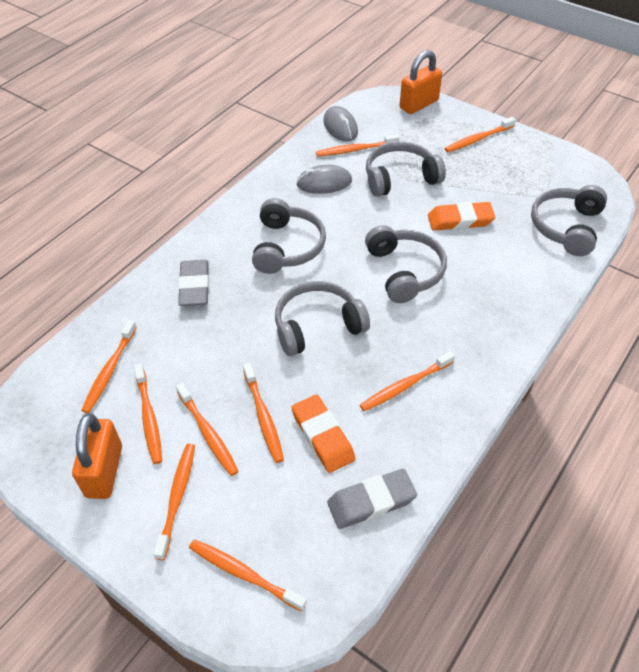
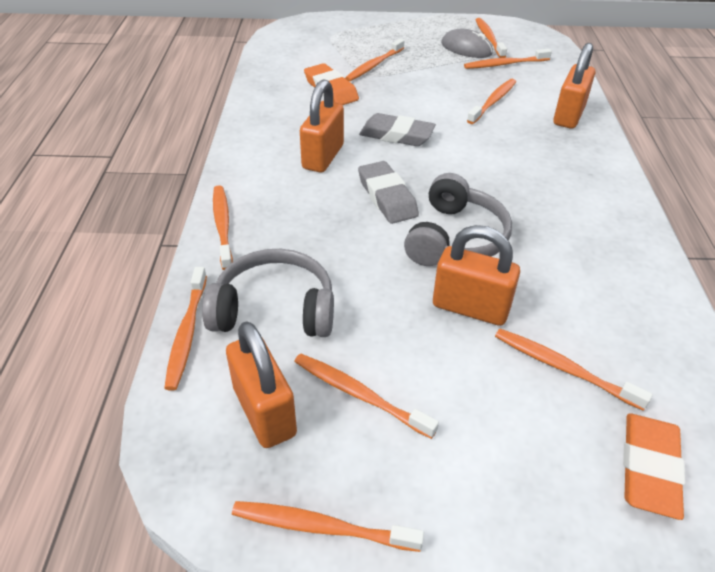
grey headphones: 5 -> 2
grey mouse: 2 -> 1
orange padlock: 2 -> 4

